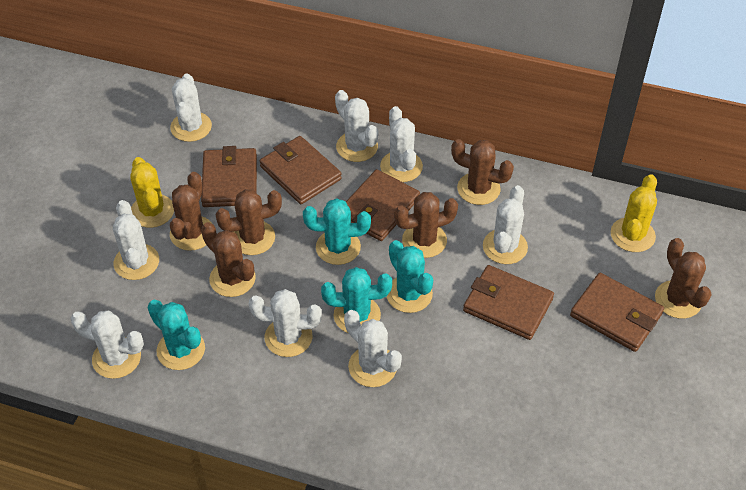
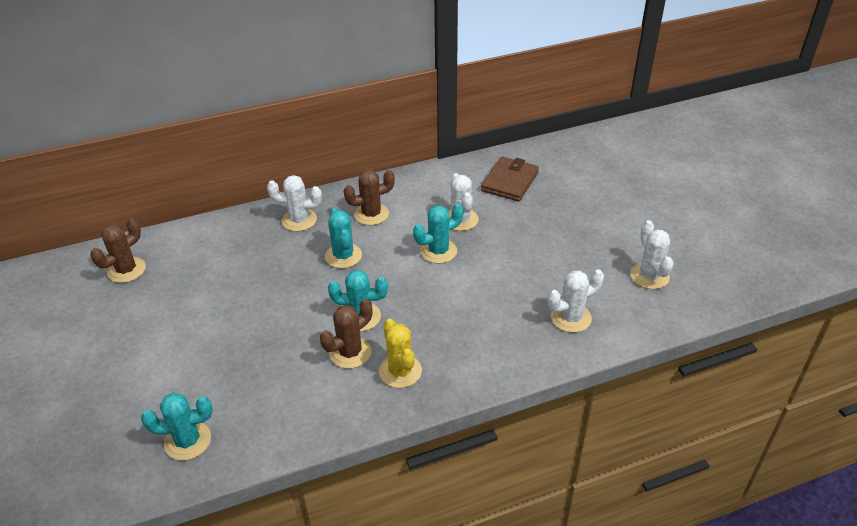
brown cactus: 6 -> 3
brown wallet: 5 -> 1
white cactus: 8 -> 4
yellow cactus: 2 -> 1

